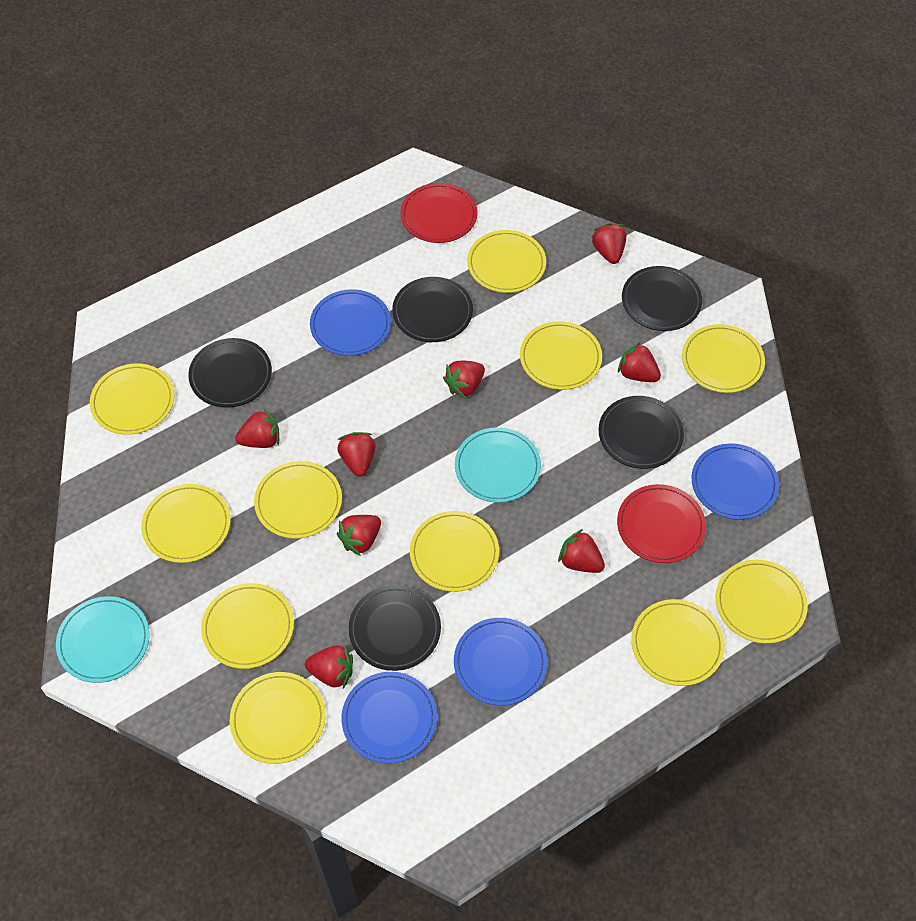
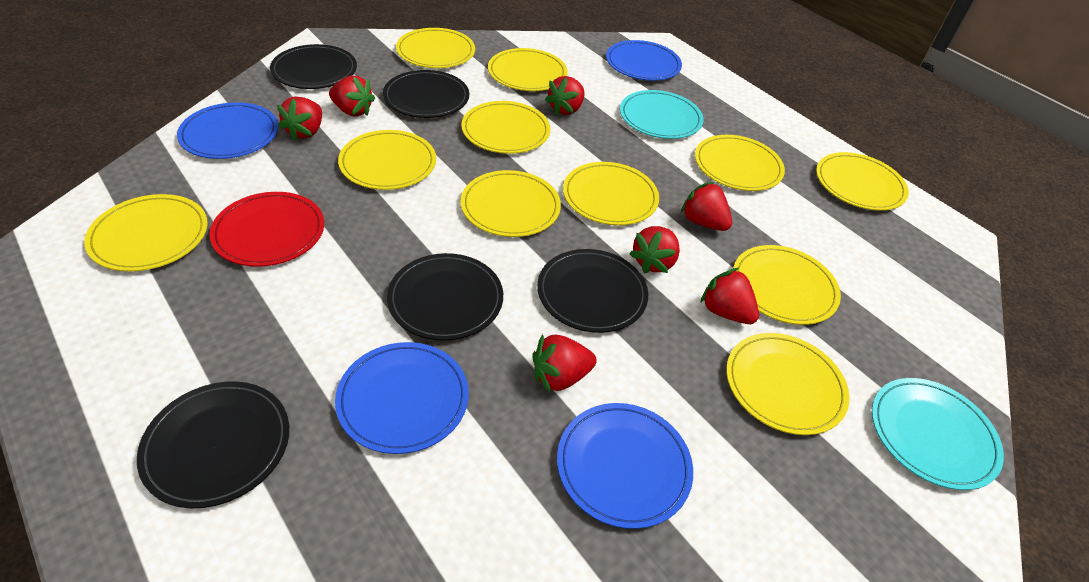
red plate: 2 -> 1
red strawberry: 8 -> 7

